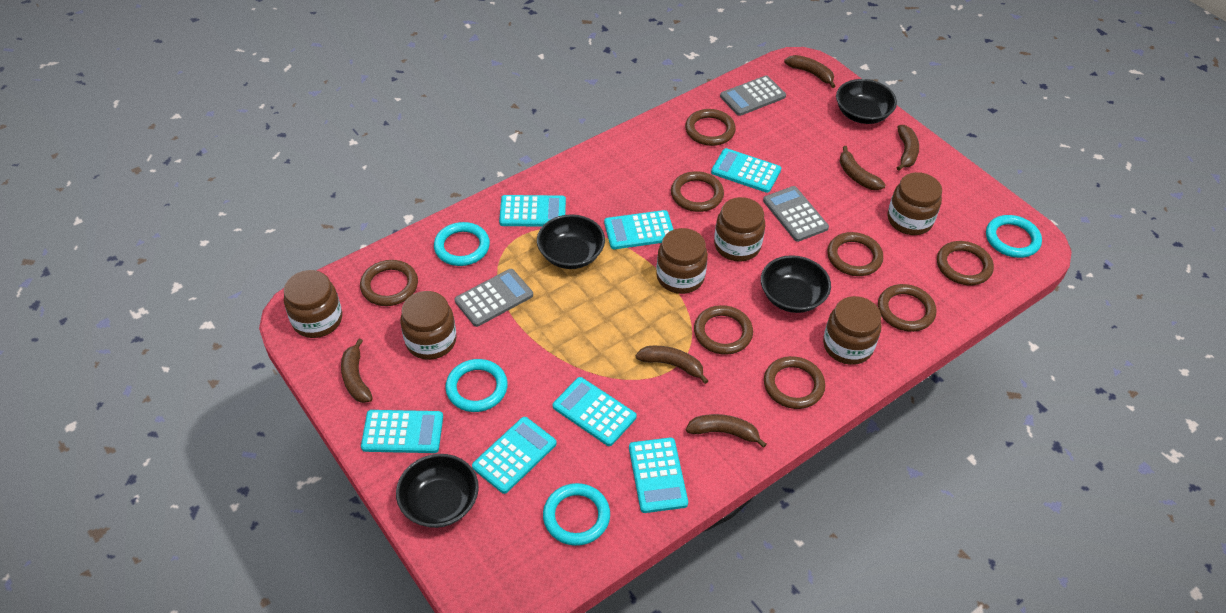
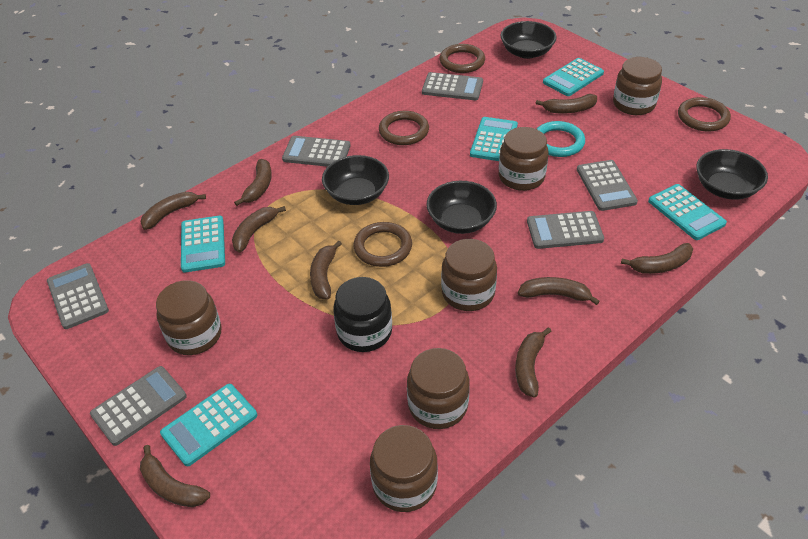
black jar: 0 -> 1
brown banana: 6 -> 9
brown ring: 8 -> 4
grey calculator: 3 -> 6
turquoise calculator: 7 -> 5
turquoise ring: 4 -> 1

